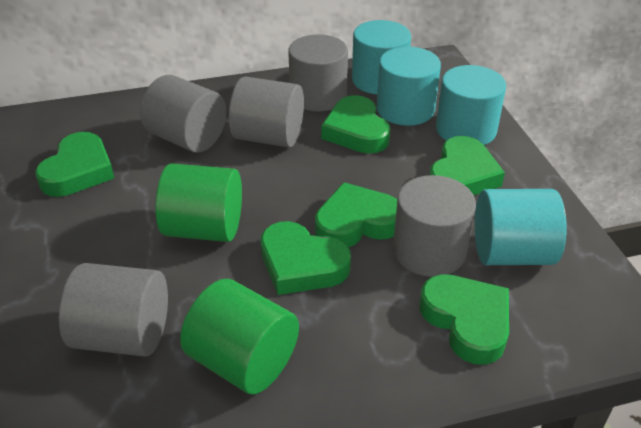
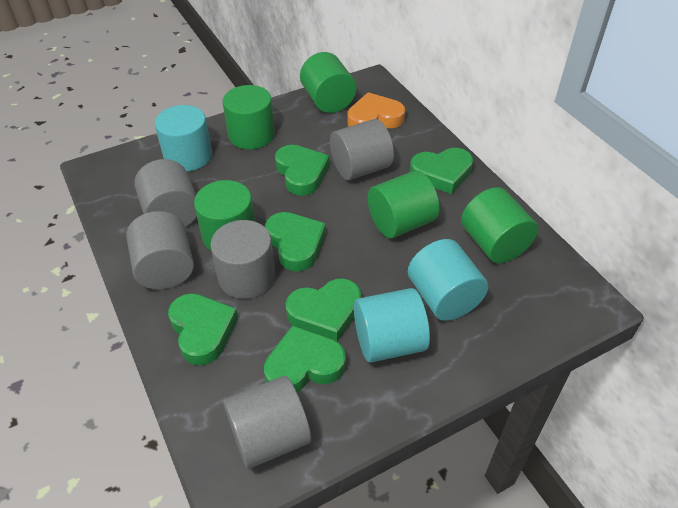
green cylinder: 2 -> 5
orange heart: 0 -> 1
turquoise cylinder: 4 -> 3

